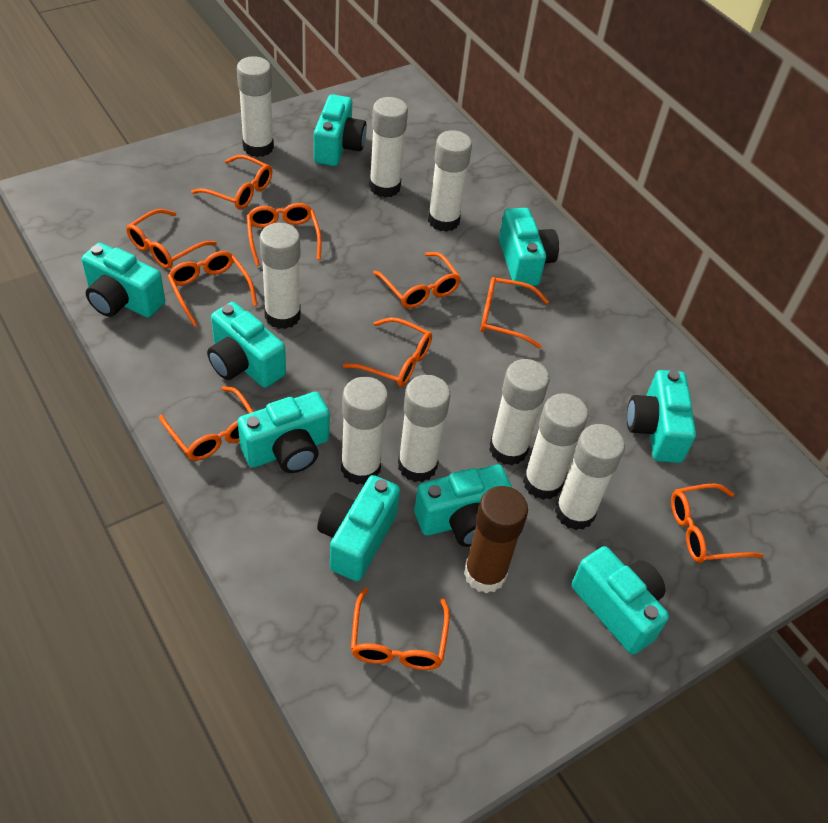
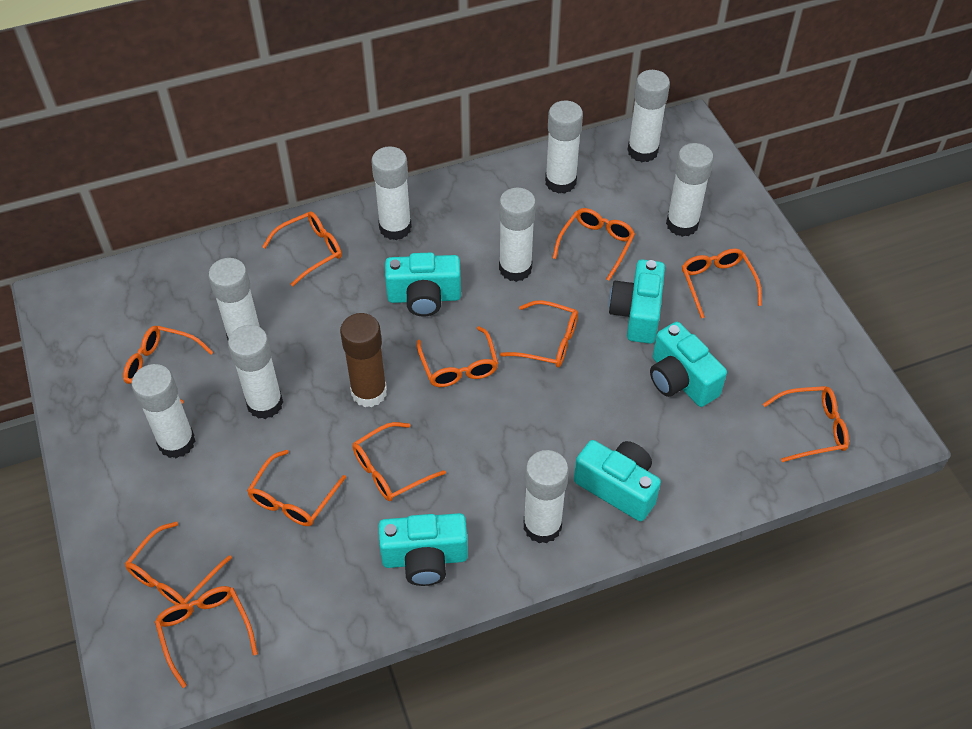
orange glasses: 10 -> 11
turquoise camera: 9 -> 5

